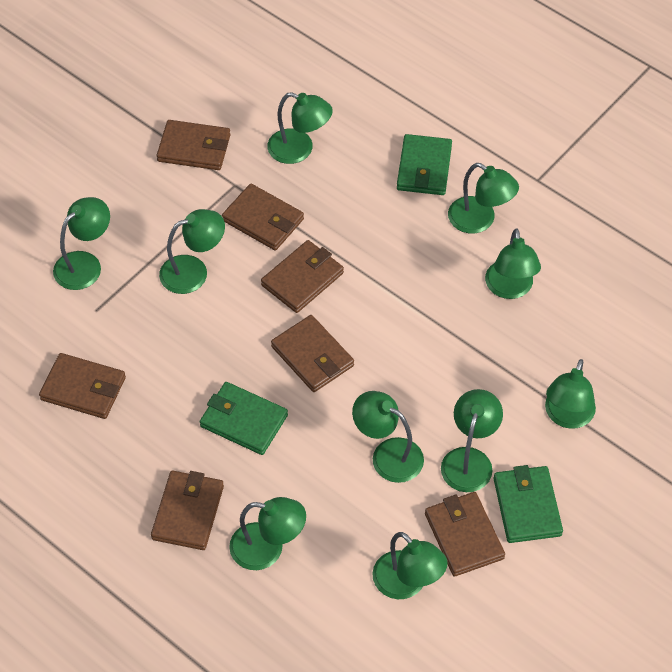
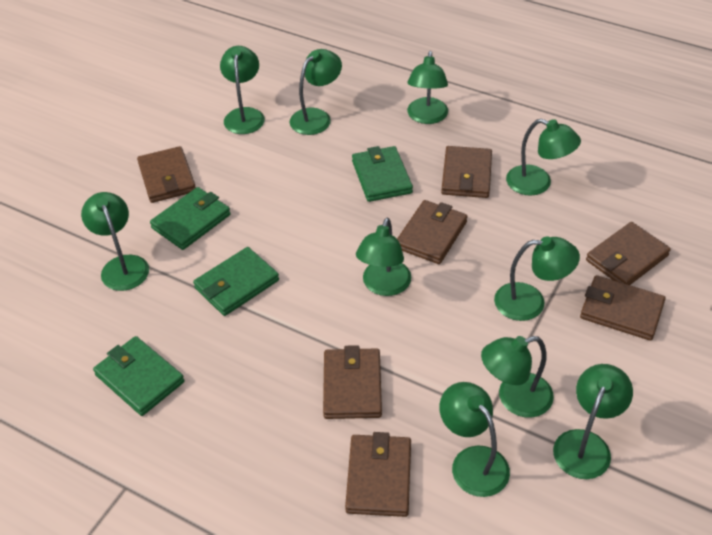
green wallet: 3 -> 4

